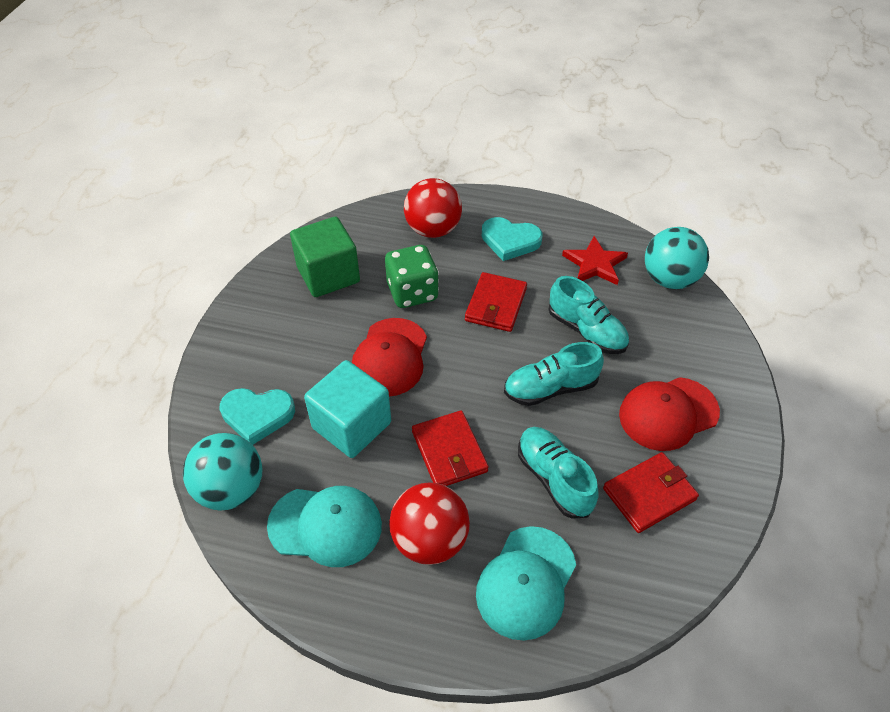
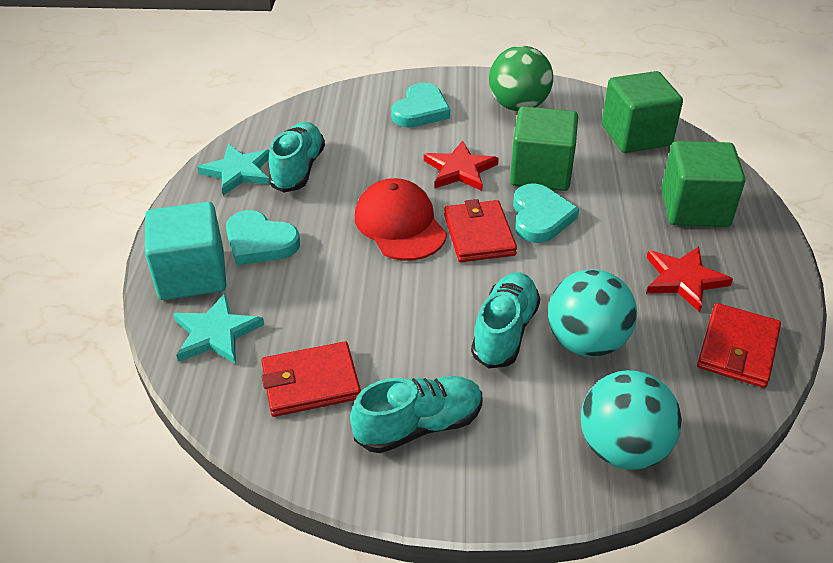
green ball: 0 -> 1
green cube: 1 -> 3
green dice: 1 -> 0
red ball: 2 -> 0
red cap: 2 -> 1
red star: 1 -> 2
turquoise cap: 2 -> 0
turquoise heart: 2 -> 3
turquoise star: 0 -> 2

